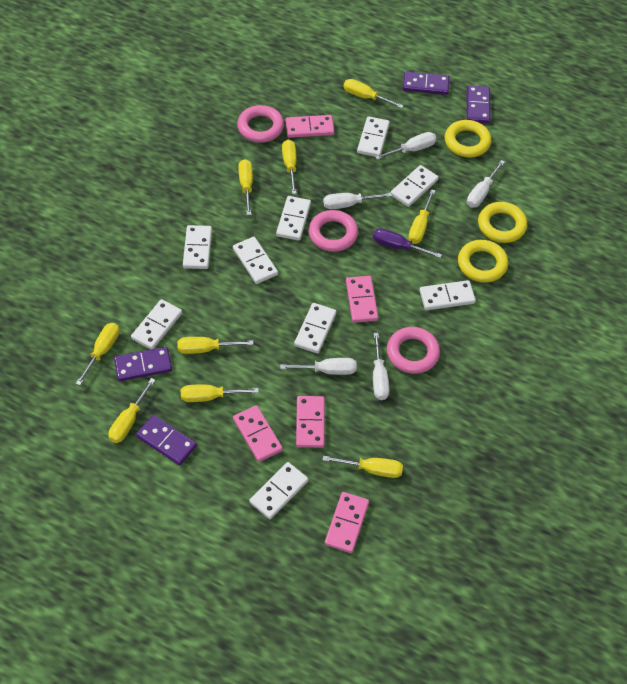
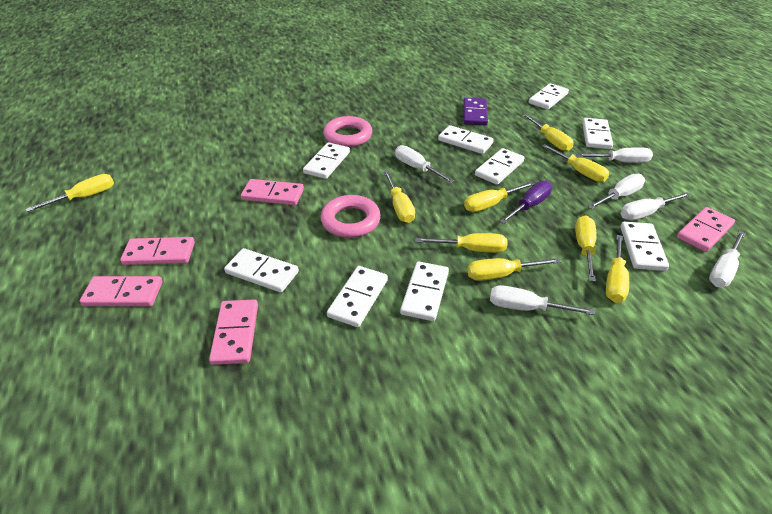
pink ring: 3 -> 2
purple domino: 4 -> 1
white screwdriver: 5 -> 6
yellow ring: 3 -> 0

